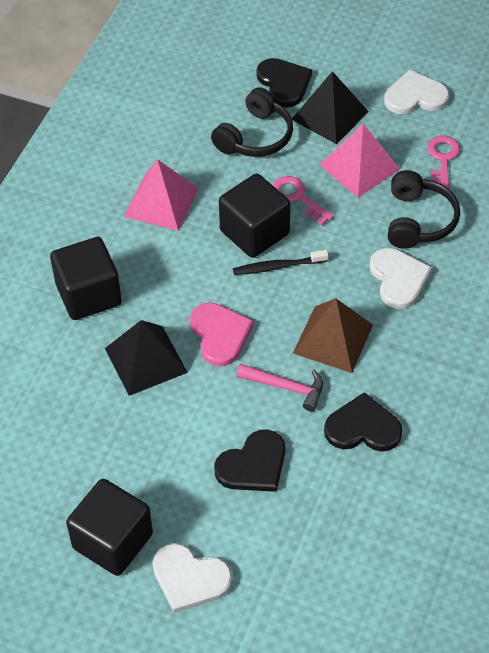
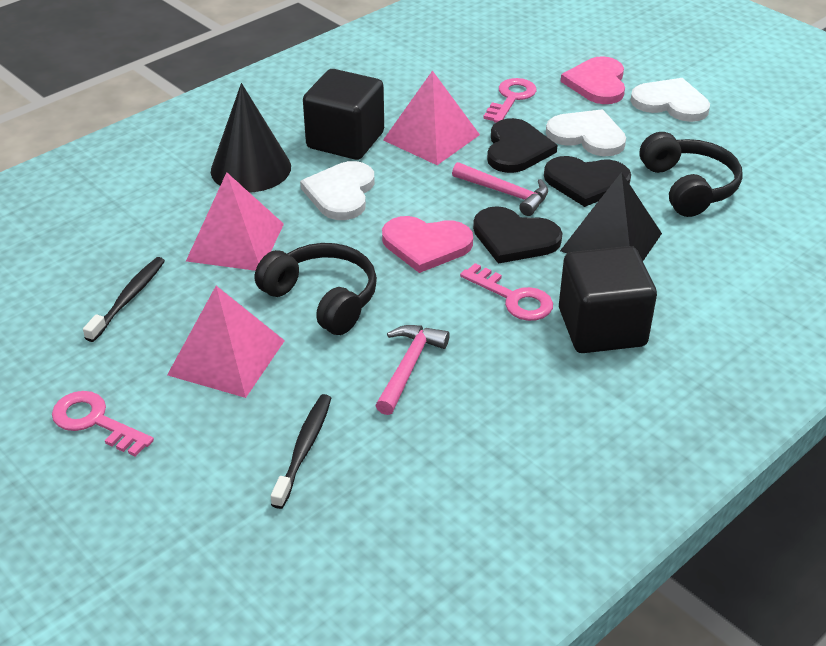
black cone: 0 -> 1
black cube: 3 -> 2
black pyramid: 2 -> 1
black toothbrush: 1 -> 2
brown pyramid: 1 -> 0
pink hammer: 1 -> 2
pink heart: 1 -> 2
pink key: 2 -> 3
pink pyramid: 2 -> 3

